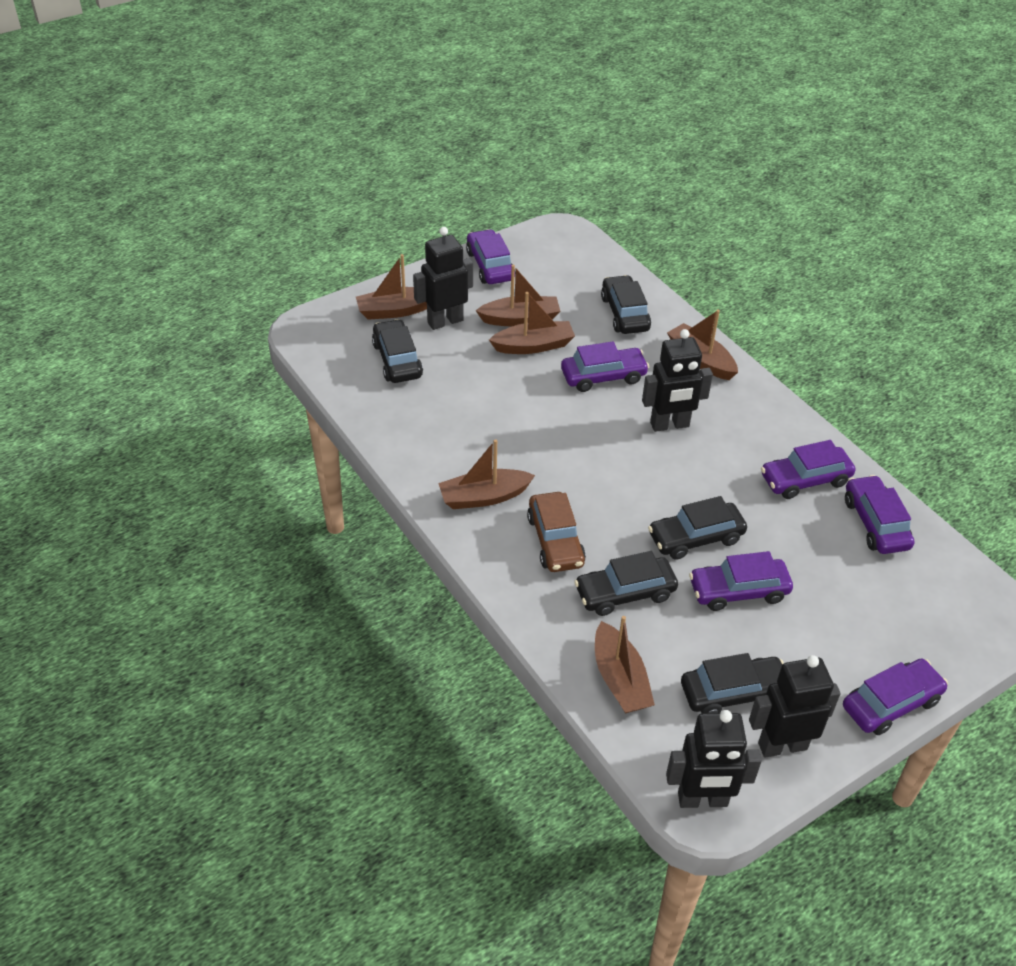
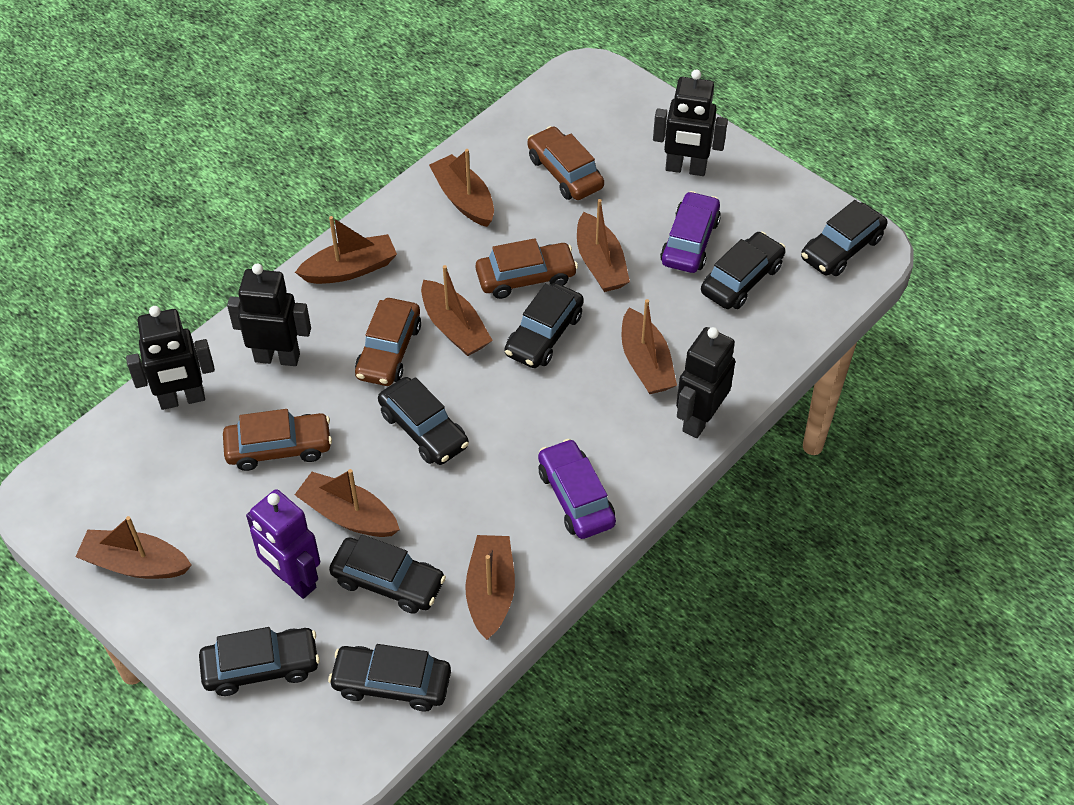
black car: 5 -> 7
brown boat: 6 -> 8
brown car: 1 -> 4
purple car: 6 -> 2
purple robot: 0 -> 1

